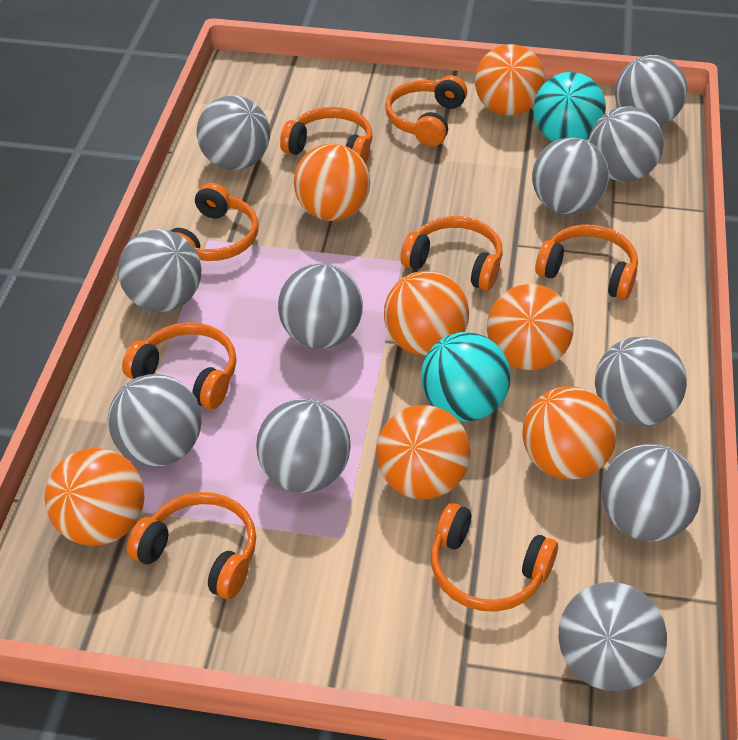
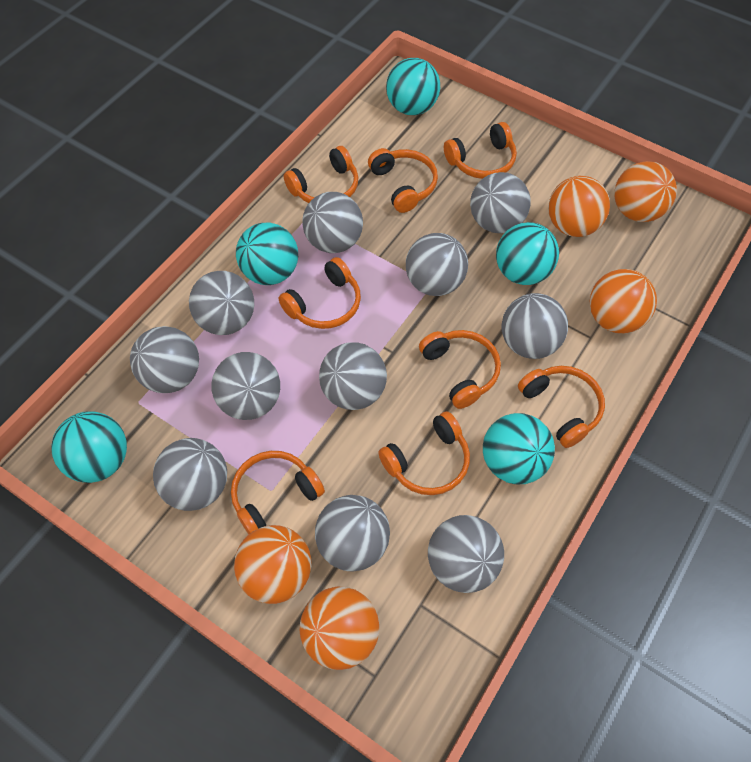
orange ball: 7 -> 5
turquoise ball: 2 -> 5

